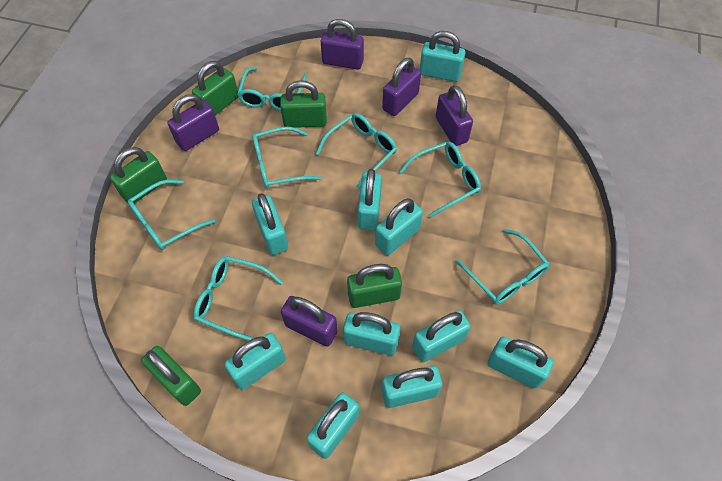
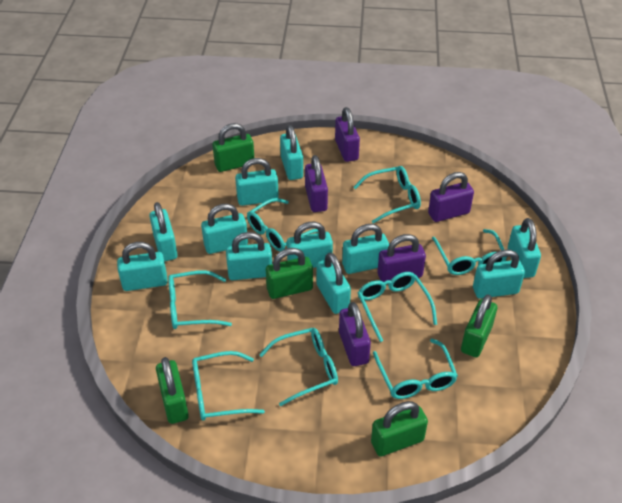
turquoise glasses: 7 -> 8
turquoise padlock: 10 -> 11

